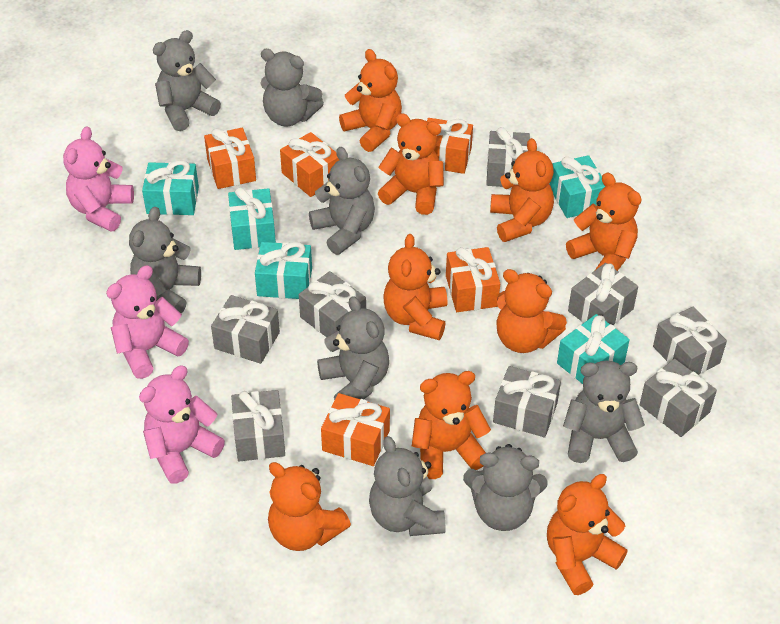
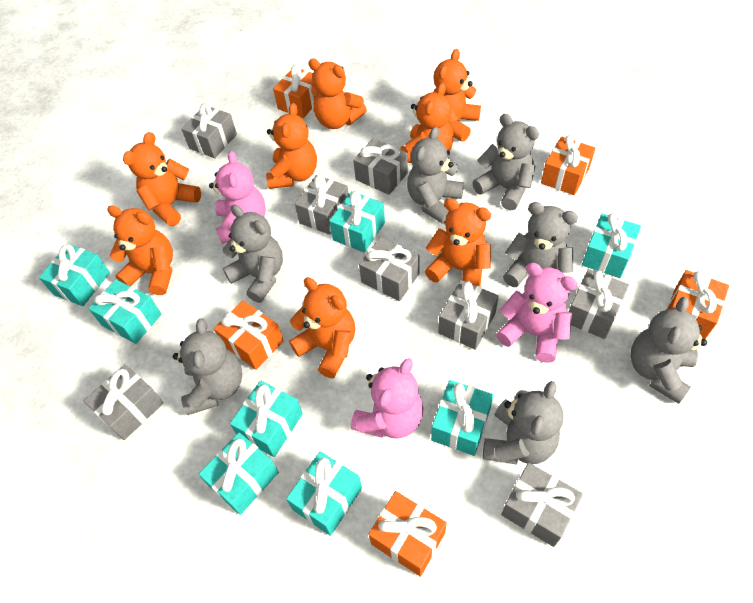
grey teddy bear: 8 -> 7
orange teddy bear: 9 -> 8
turquoise gift: 5 -> 8

